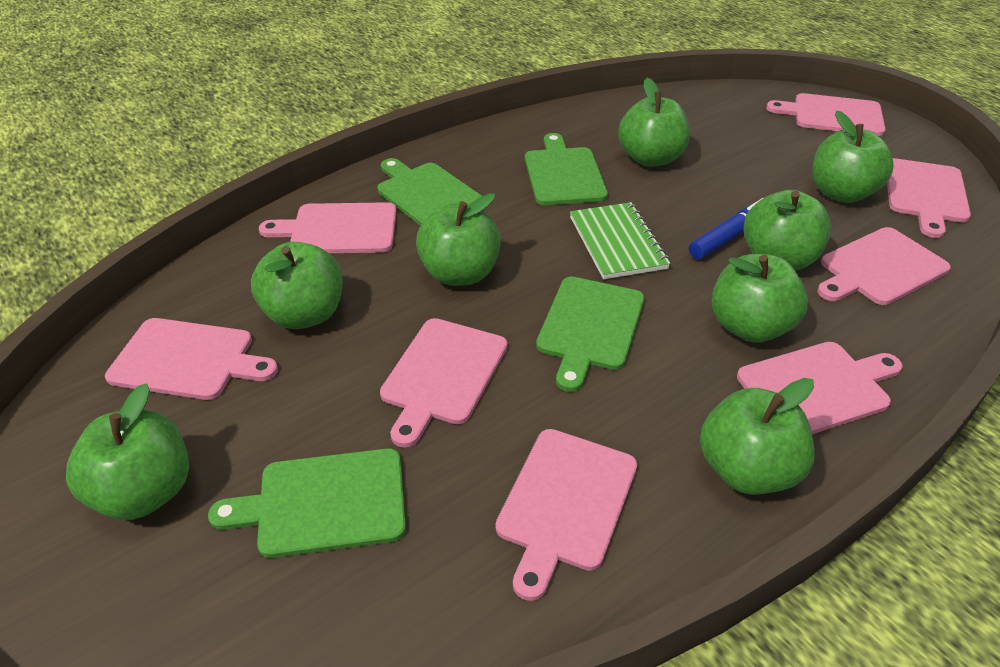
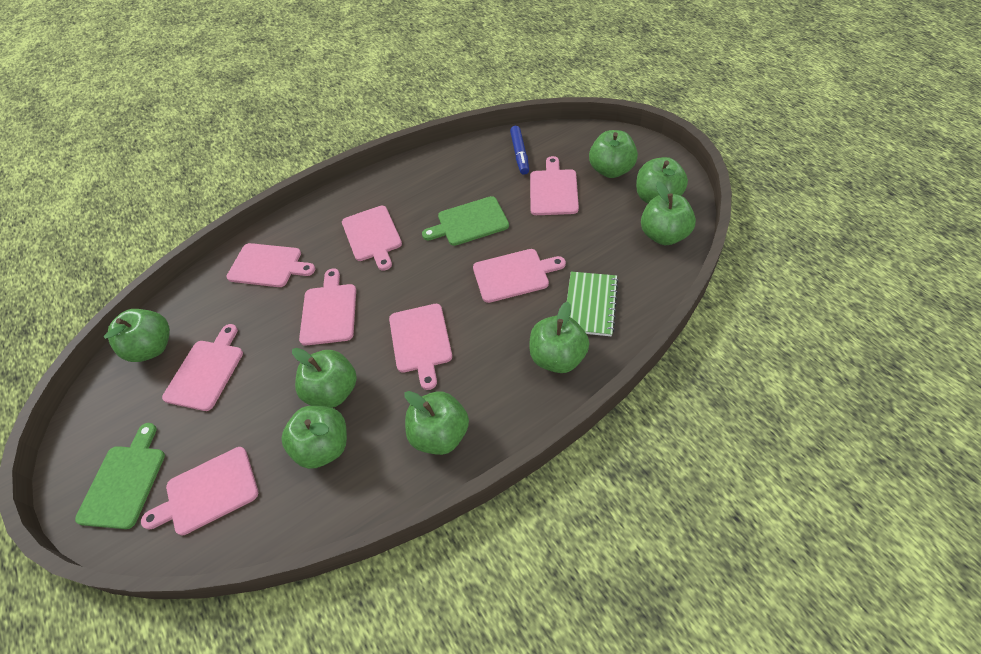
green cutting board: 4 -> 2

